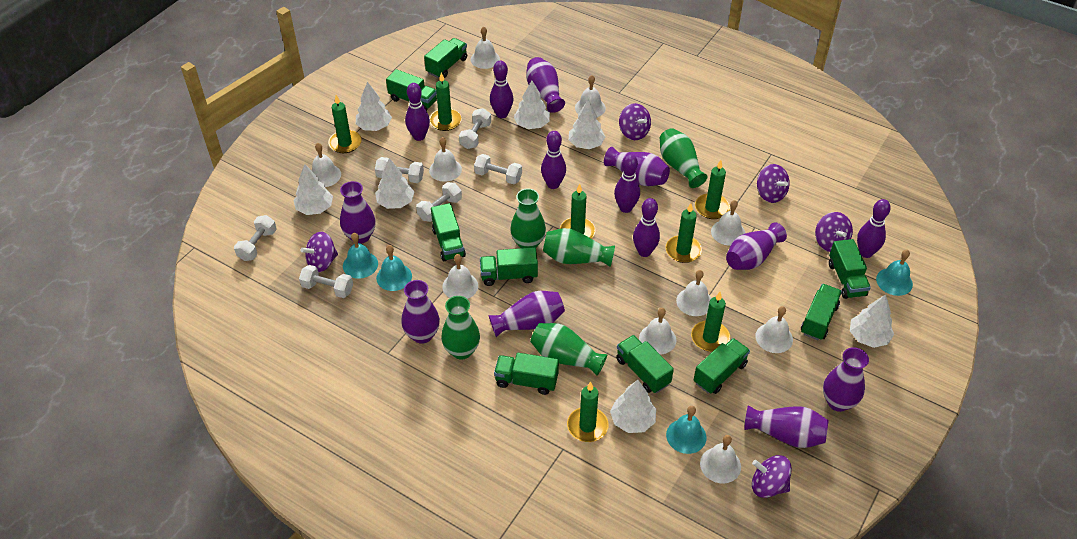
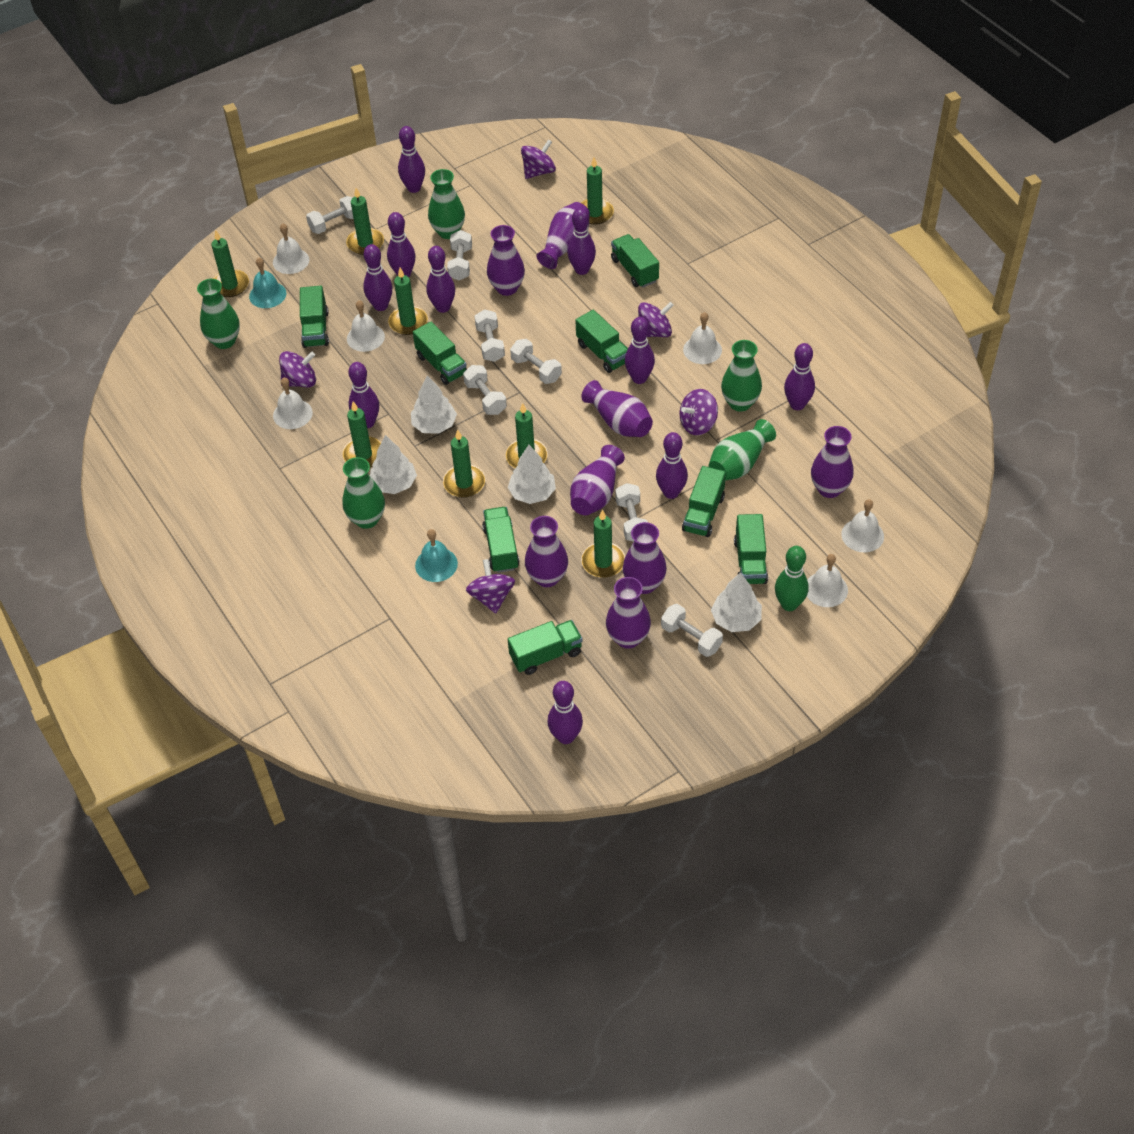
green bowling pin: 0 -> 1
green candle: 7 -> 8
green truck: 9 -> 8
purple bowling pin: 6 -> 10
turquoise bell: 4 -> 2
white bell: 10 -> 6
white dumbbell: 6 -> 7
white tree: 7 -> 4

